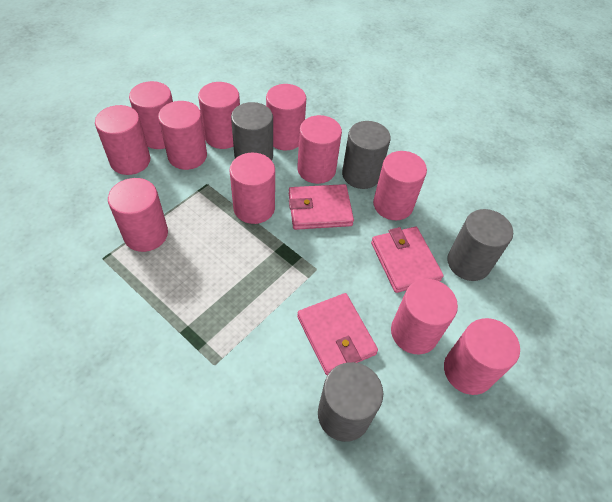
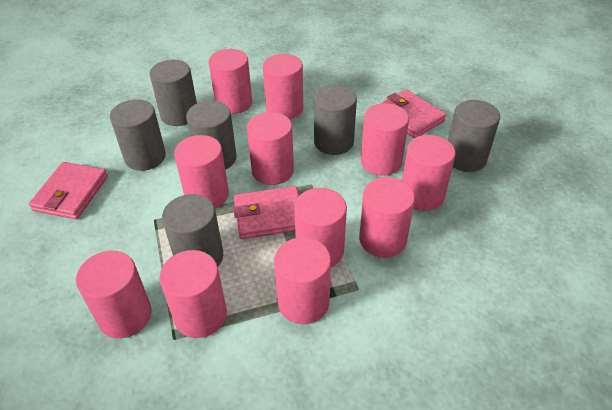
grey cylinder: 4 -> 6

